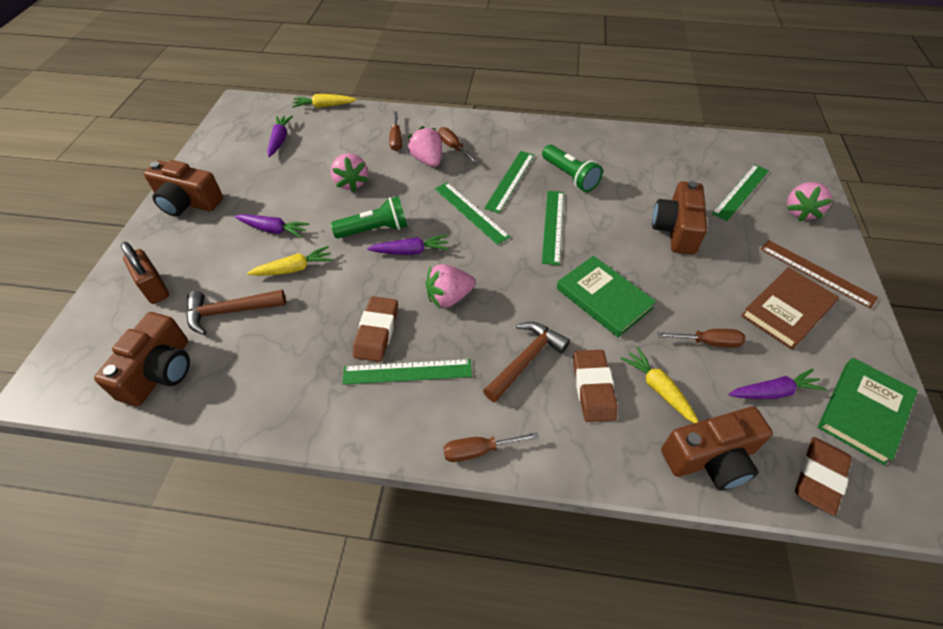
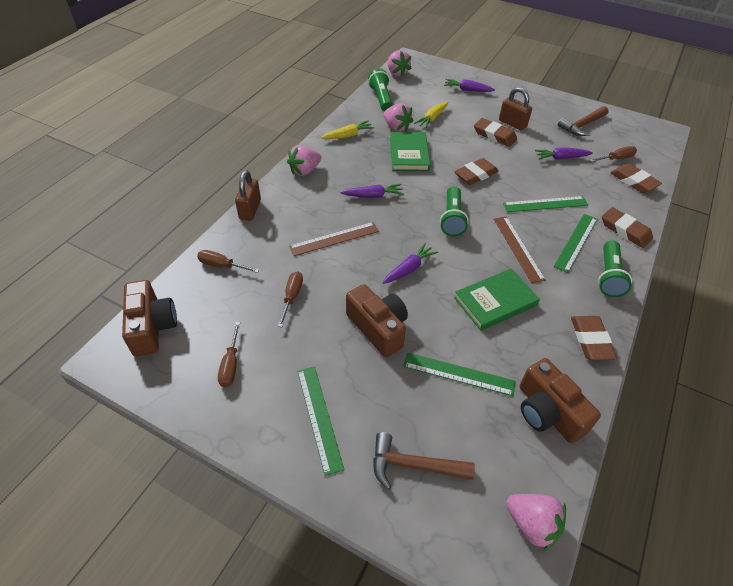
brown book: 1 -> 0
brown camera: 4 -> 3
brown eraser: 3 -> 5
brown padlock: 1 -> 2
brown ruler: 1 -> 2
green flashlight: 2 -> 3
green ruler: 5 -> 4
yellow carrot: 3 -> 2

